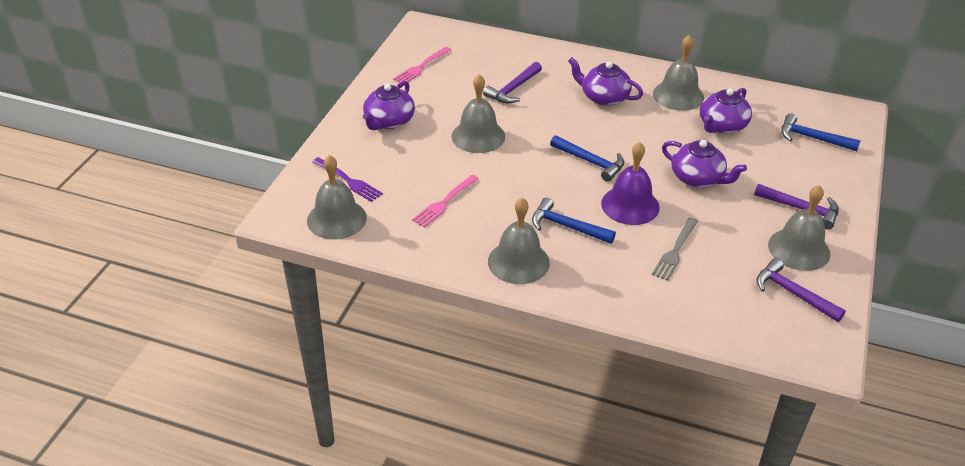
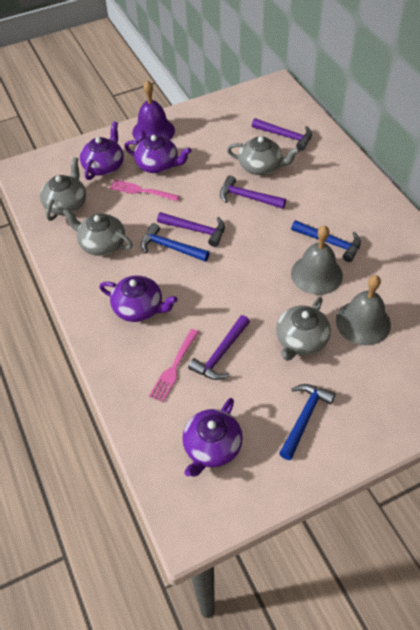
grey bell: 5 -> 2
grey fork: 1 -> 0
grey teapot: 0 -> 4
purple fork: 1 -> 0
purple hammer: 3 -> 4

